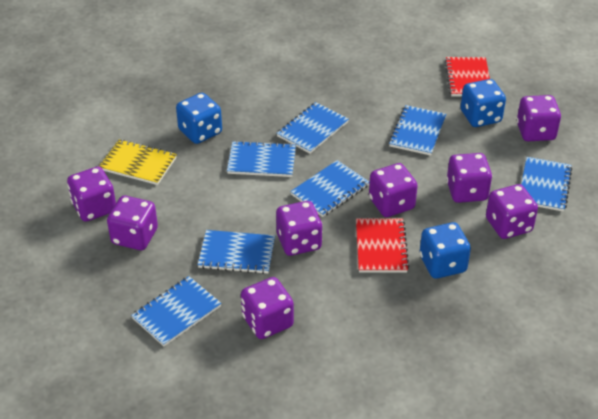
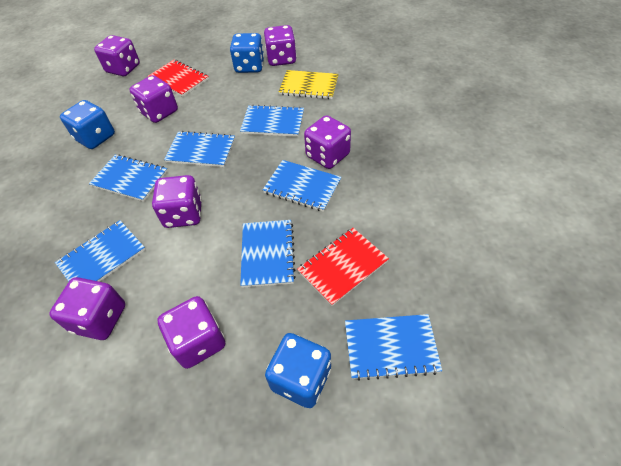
purple dice: 8 -> 7

